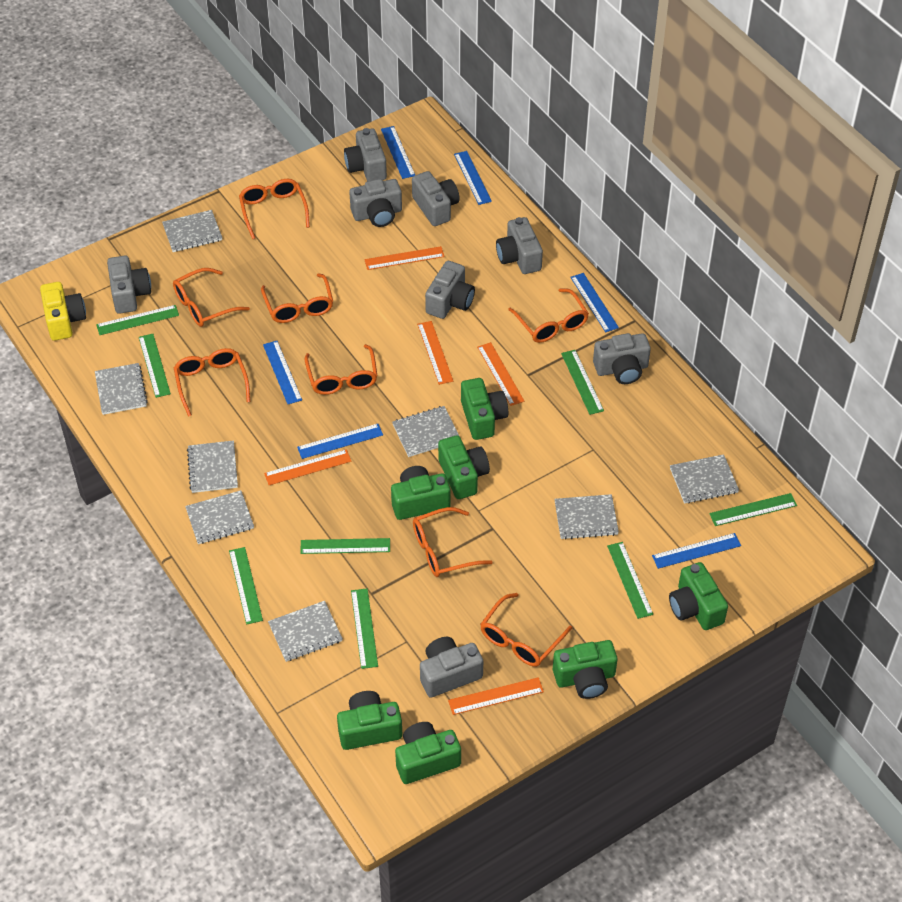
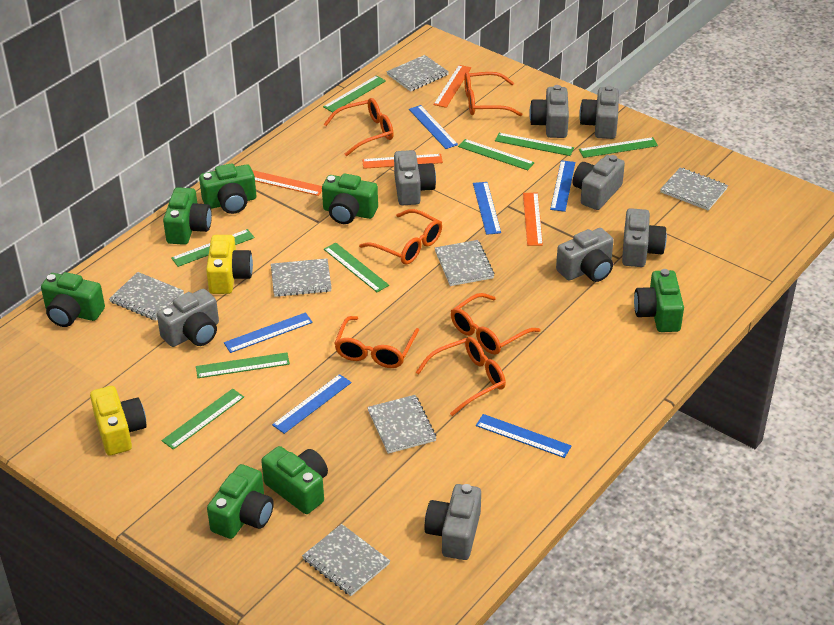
grey notebook: 8 -> 7
orange glasses: 8 -> 6
orange ruler: 5 -> 4
yellow camera: 1 -> 2

